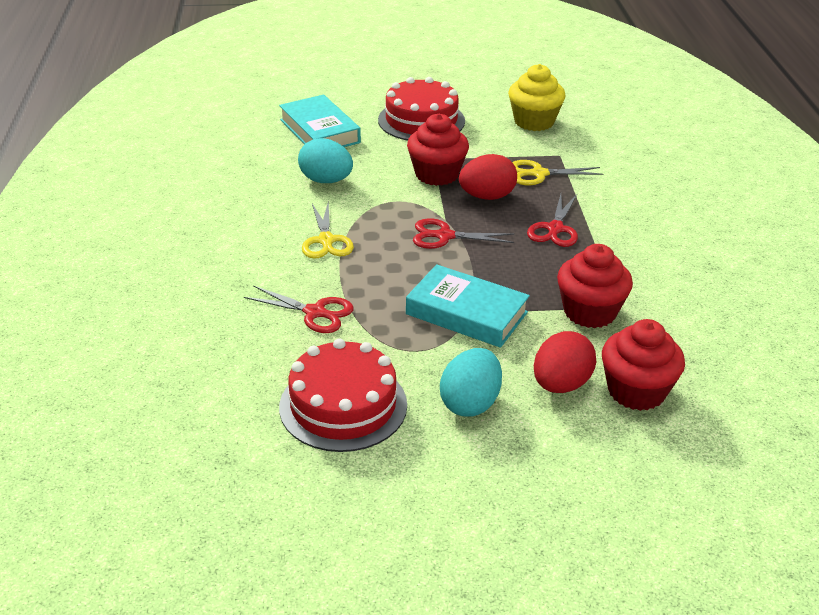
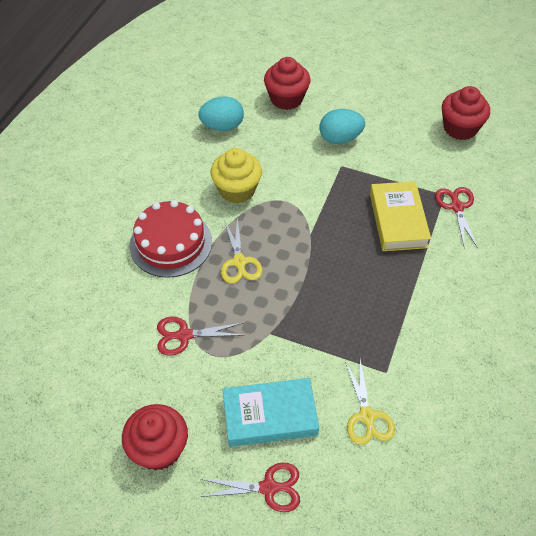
red cake: 2 -> 1
red egg: 2 -> 0
turquoise book: 2 -> 1
yellow book: 0 -> 1

